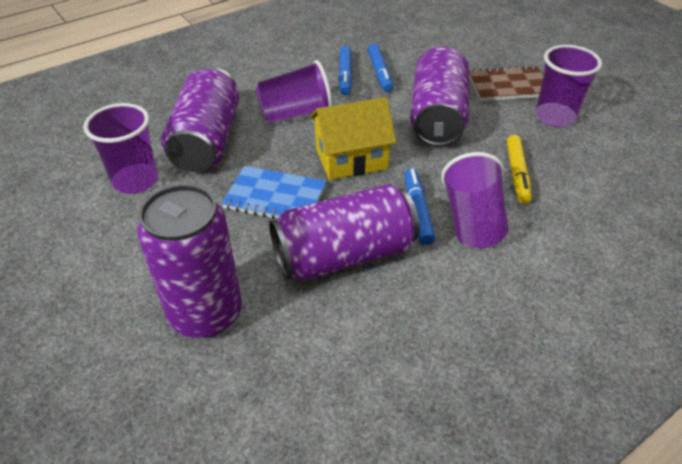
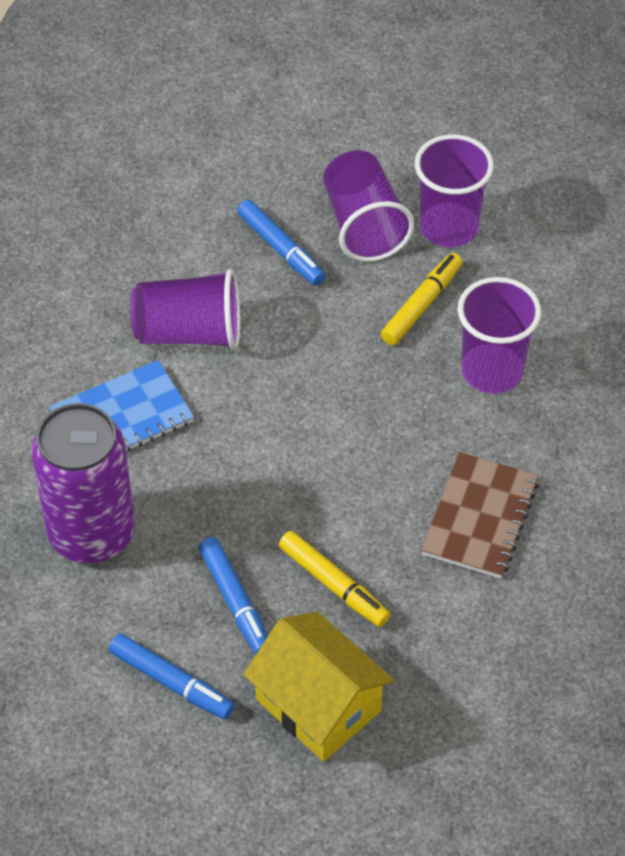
purple can: 4 -> 1
yellow marker: 1 -> 2

